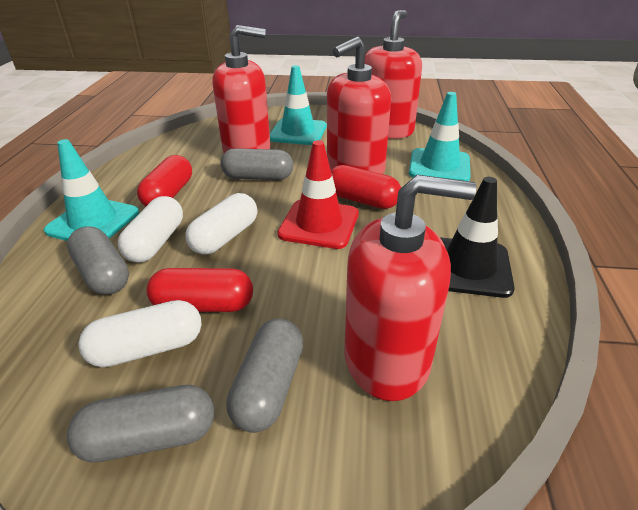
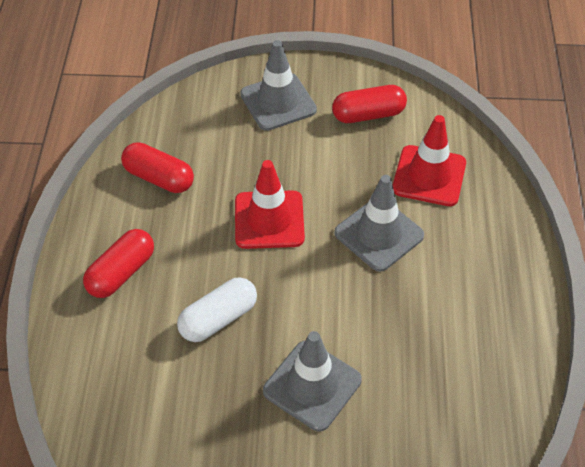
black traffic cone: 1 -> 0
grey capsule: 4 -> 0
grey traffic cone: 0 -> 3
red soap dispenser: 4 -> 0
red traffic cone: 1 -> 2
turquoise traffic cone: 3 -> 0
white capsule: 3 -> 1

